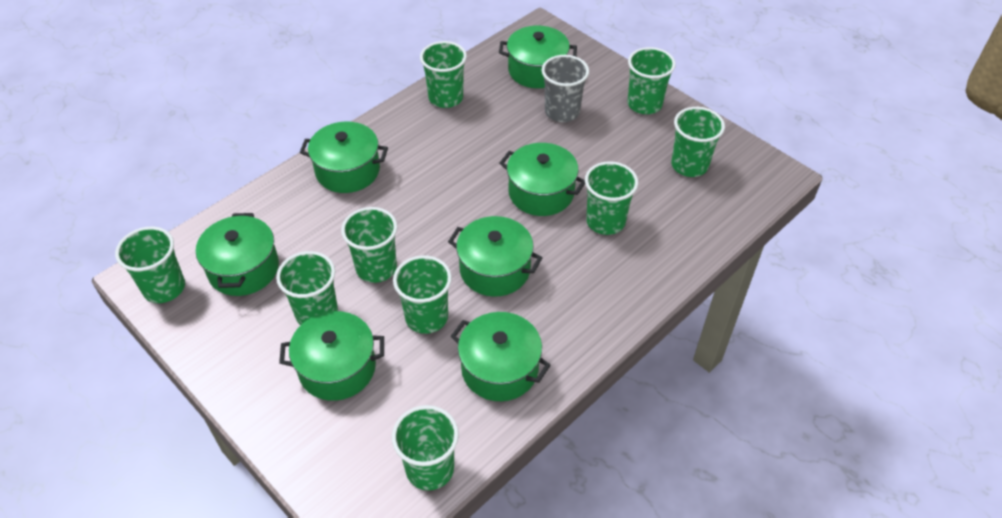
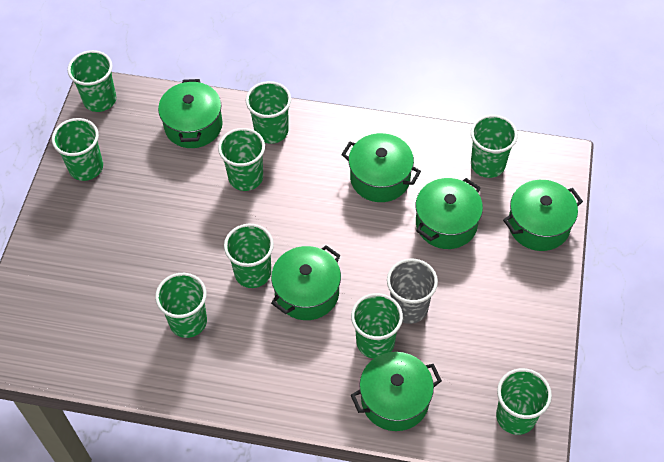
green pot: 7 -> 6

